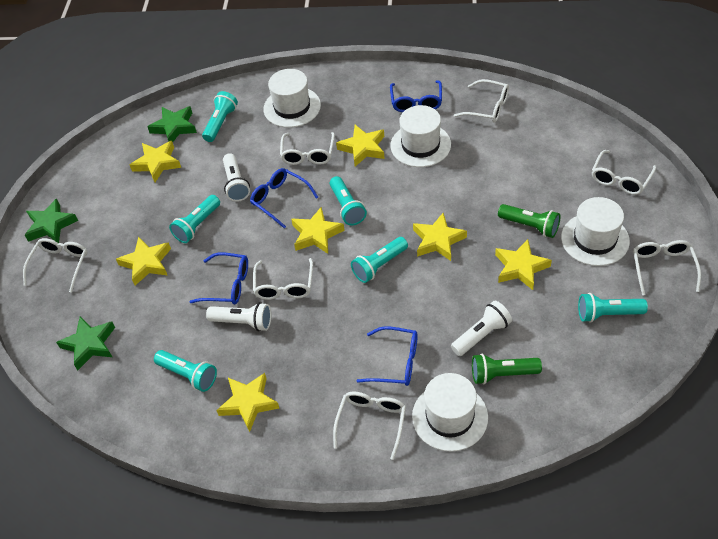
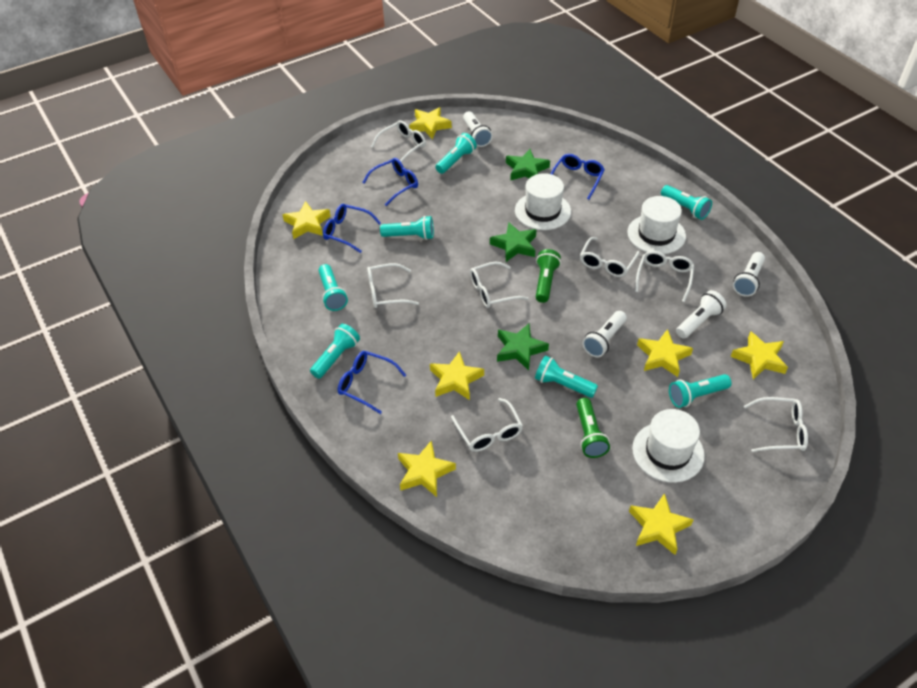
turquoise flashlight: 6 -> 7
white flashlight: 3 -> 4
white hat: 4 -> 3

